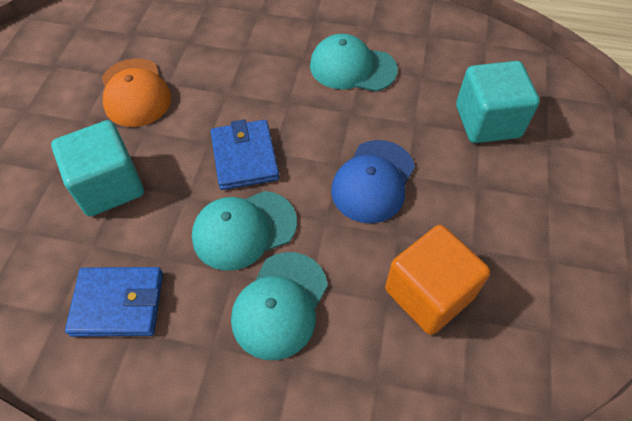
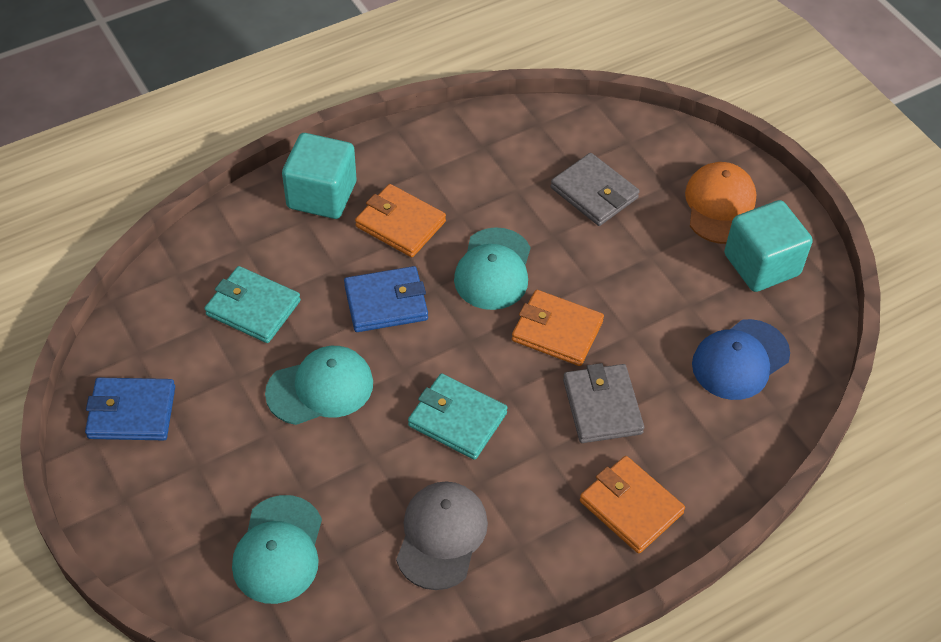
grey cap: 0 -> 1
grey wallet: 0 -> 2
orange cube: 1 -> 0
orange wallet: 0 -> 3
turquoise wallet: 0 -> 2

